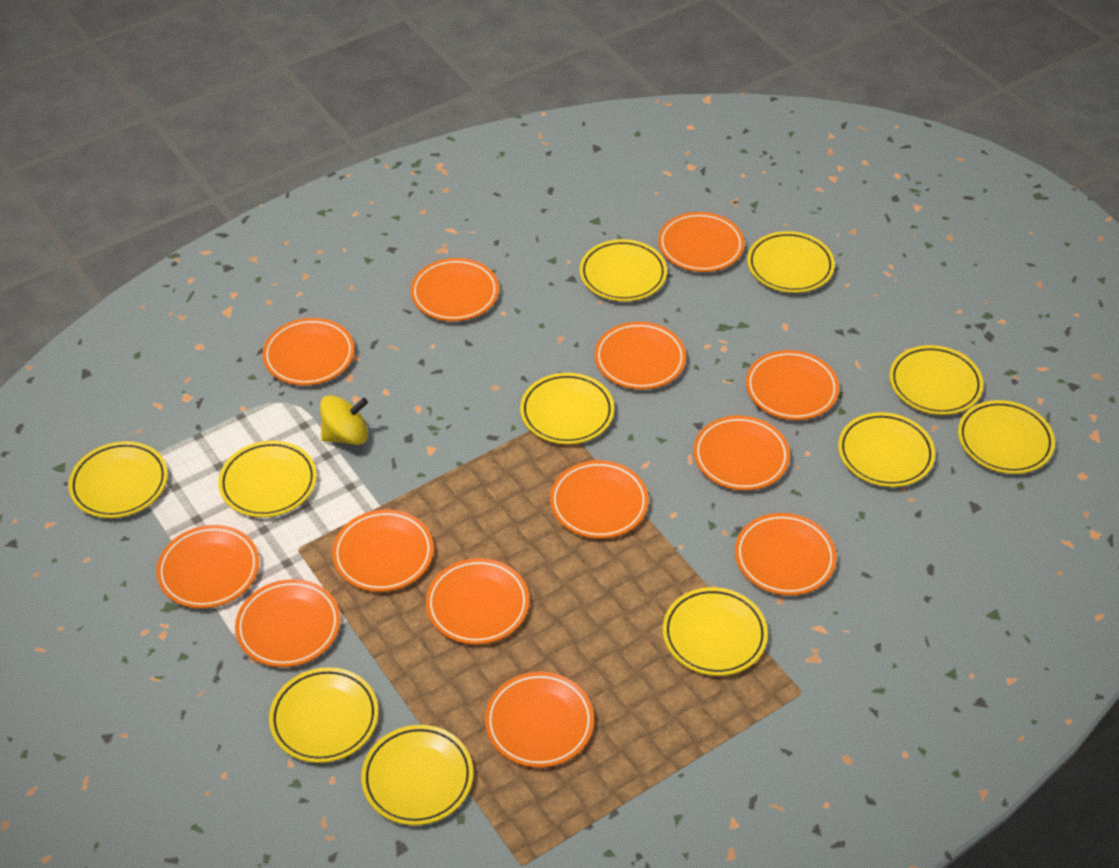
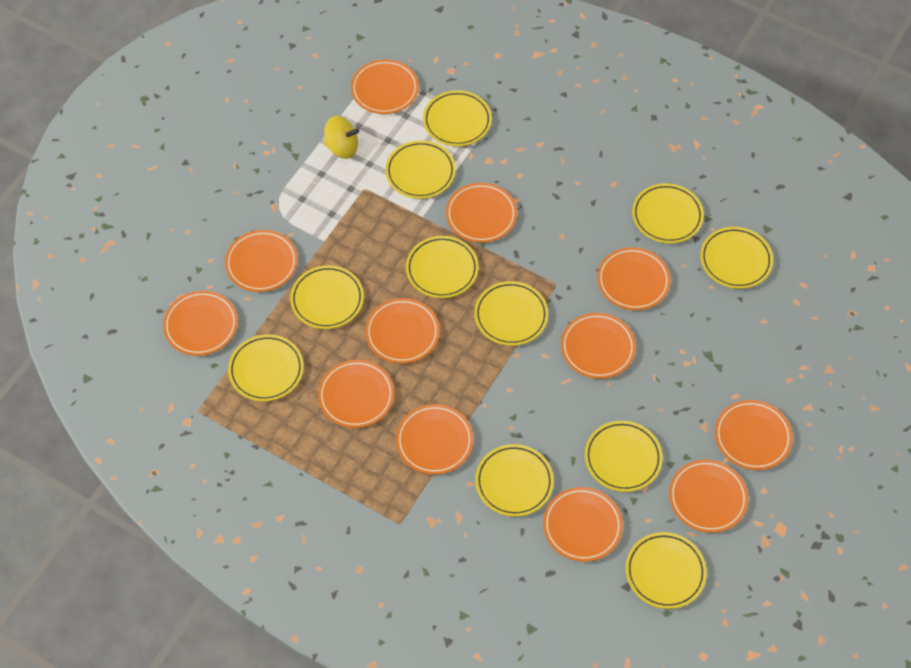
orange plate: 13 -> 12

